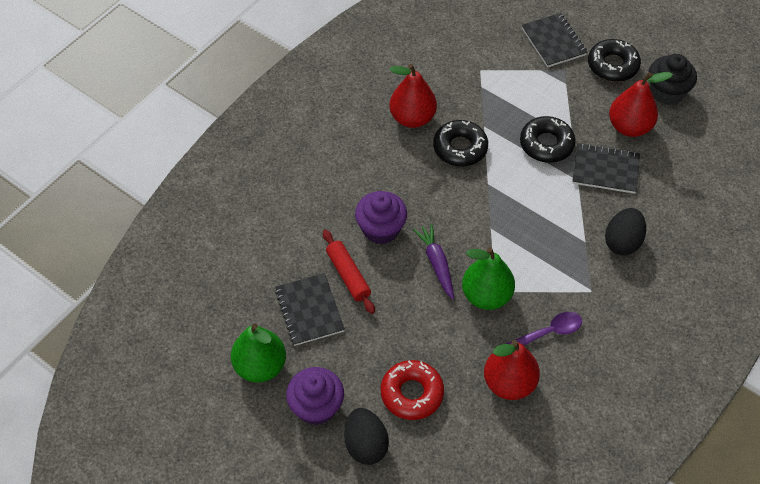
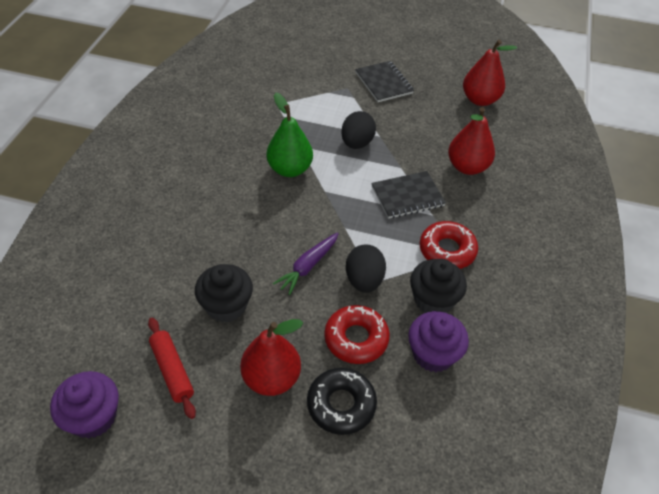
black cupcake: 1 -> 2
black donut: 3 -> 1
black notebook: 3 -> 2
green pear: 2 -> 1
purple spoon: 1 -> 0
red donut: 1 -> 2

